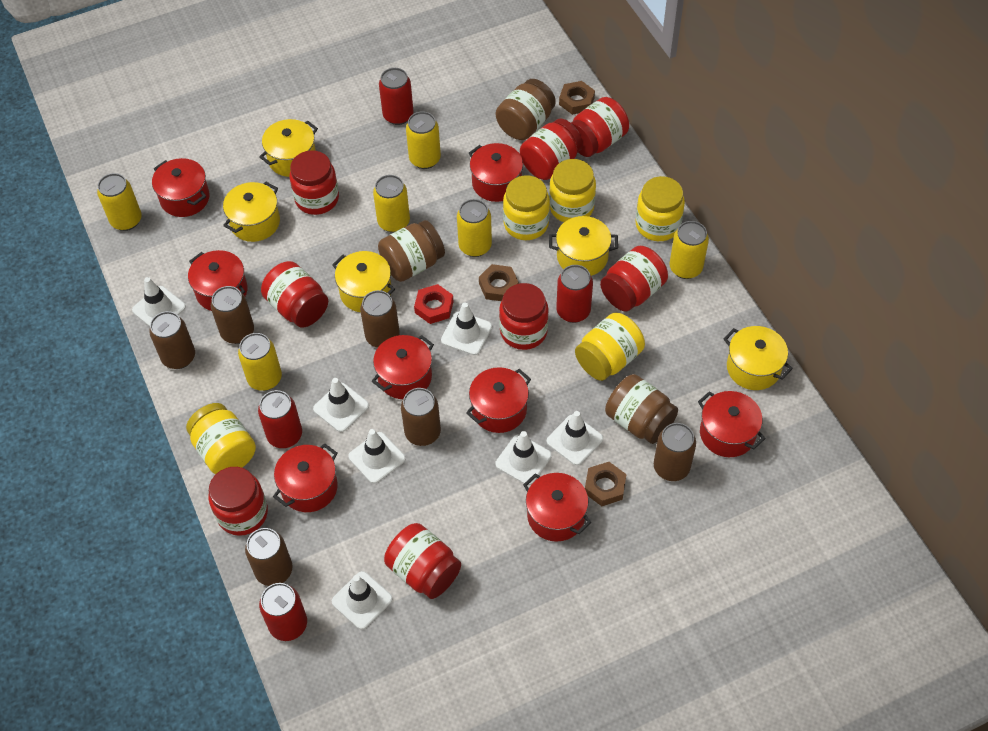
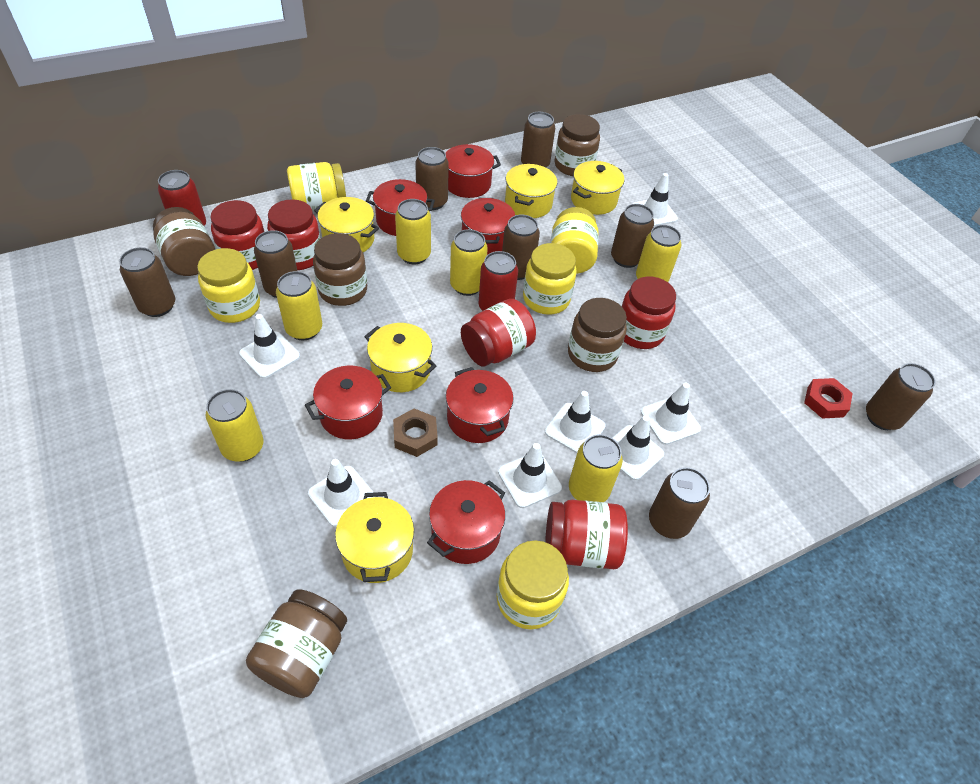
brown can: 6 -> 8
brown jar: 3 -> 5
brown nut: 3 -> 1
red can: 4 -> 2
red jar: 8 -> 5
red pot: 8 -> 6

